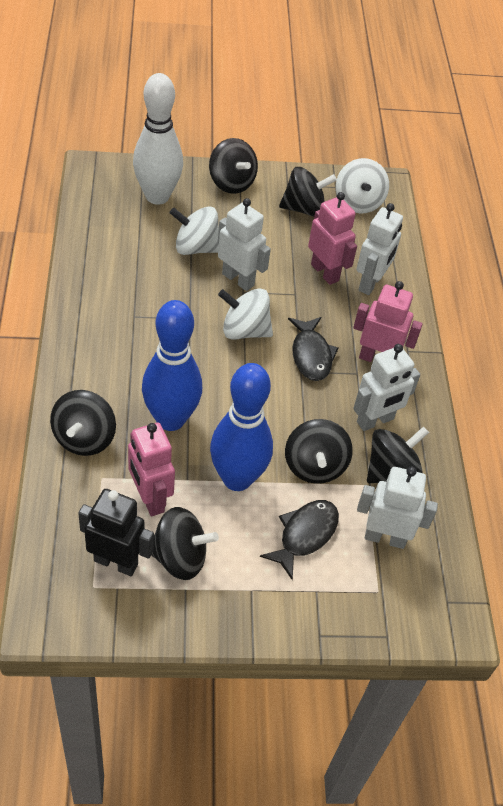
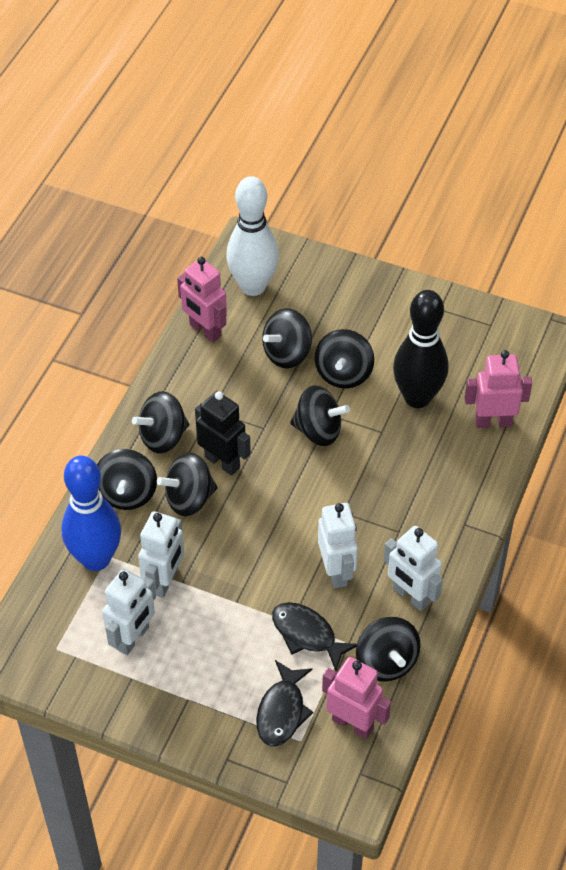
black bowling pin: 0 -> 1
black spinning top: 6 -> 7
blue bowling pin: 2 -> 1
white spinning top: 3 -> 0

